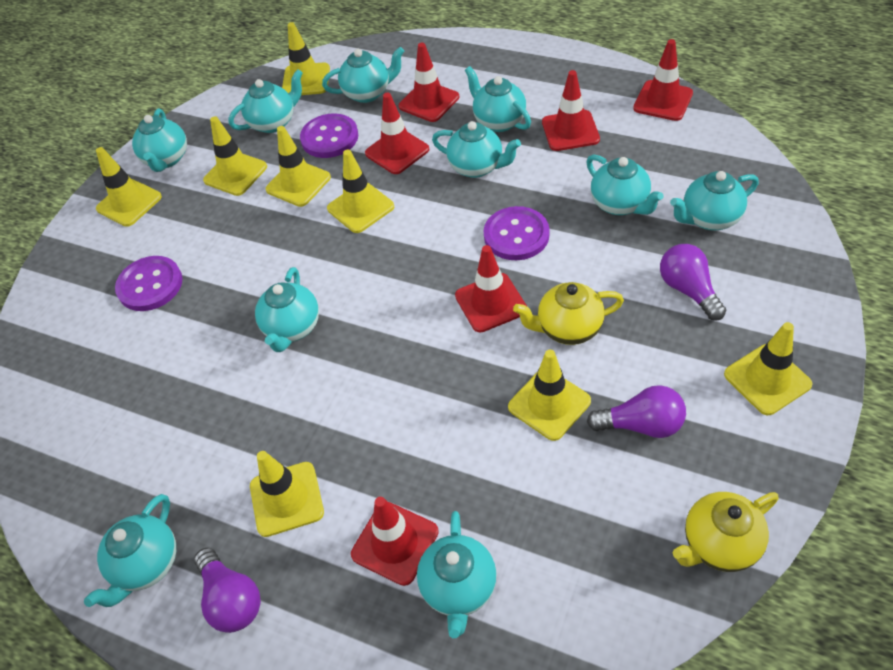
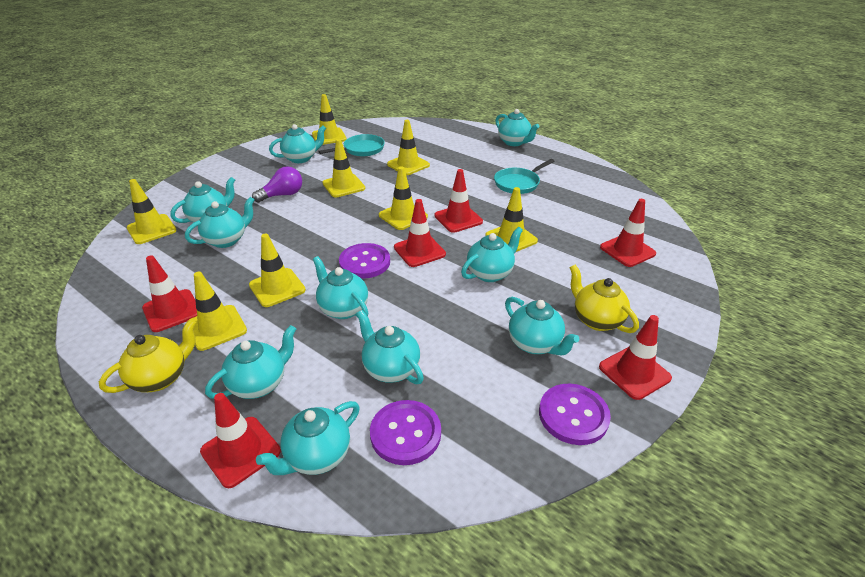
purple light bulb: 3 -> 1
turquoise pan: 0 -> 2

